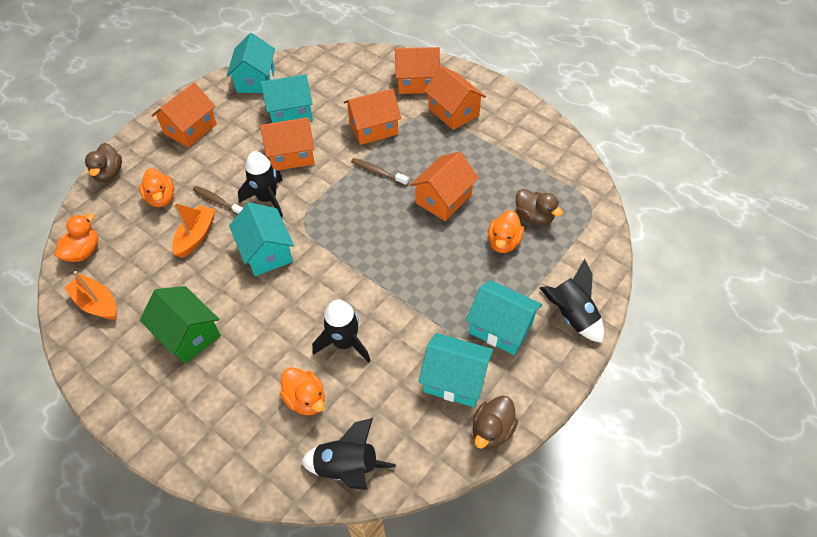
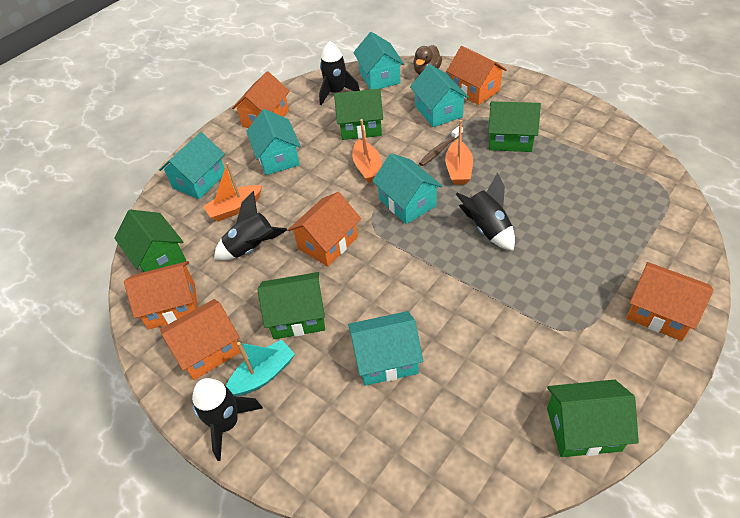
brown duck: 3 -> 1
brown toothbrush: 2 -> 1
green house: 1 -> 5
orange boat: 2 -> 3
orange duck: 4 -> 0
turquoise boat: 0 -> 1
turquoise house: 5 -> 6

